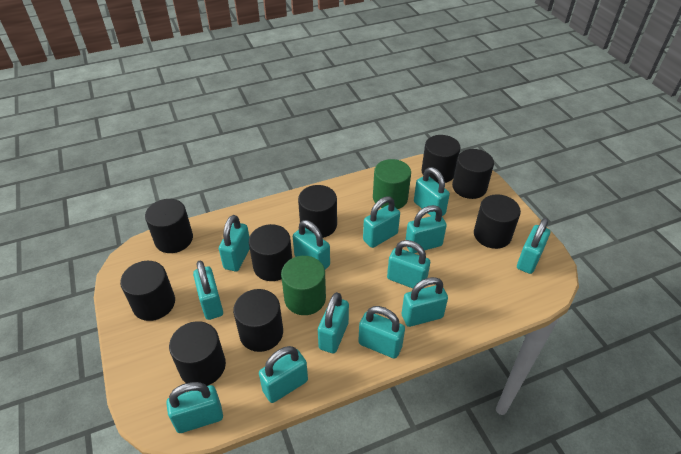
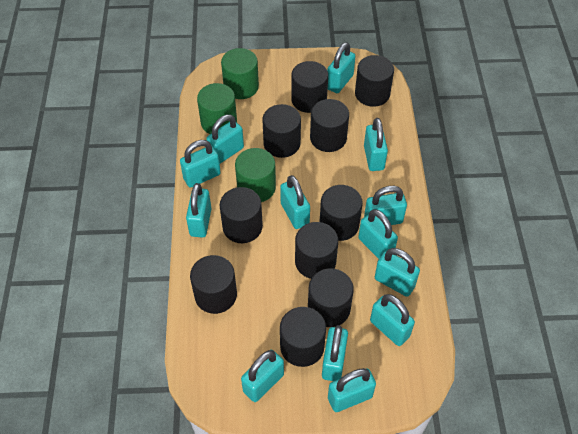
black cylinder: 9 -> 10
green cylinder: 2 -> 3

